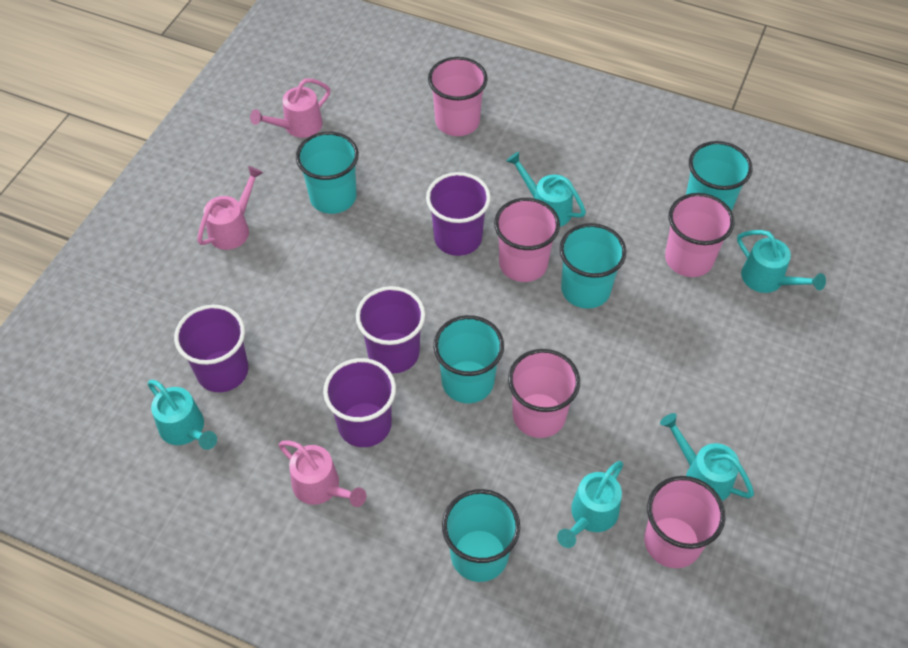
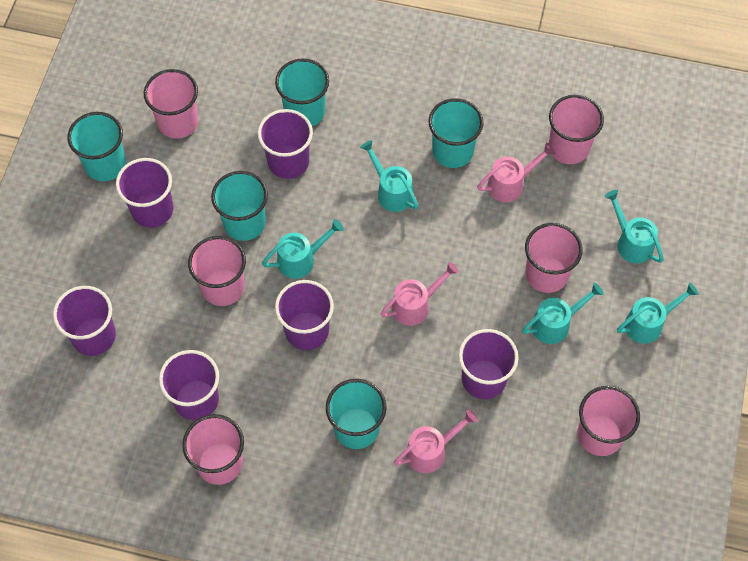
pink cup: 5 -> 6
purple cup: 4 -> 6

